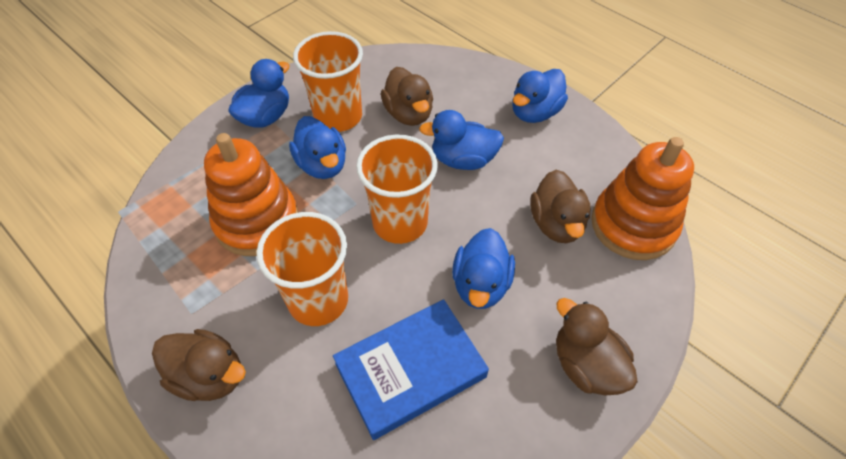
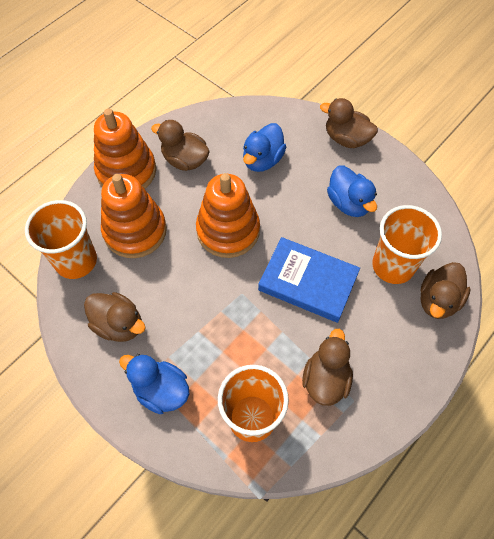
blue duck: 5 -> 3
brown duck: 4 -> 5
orange stacking toy: 2 -> 3

